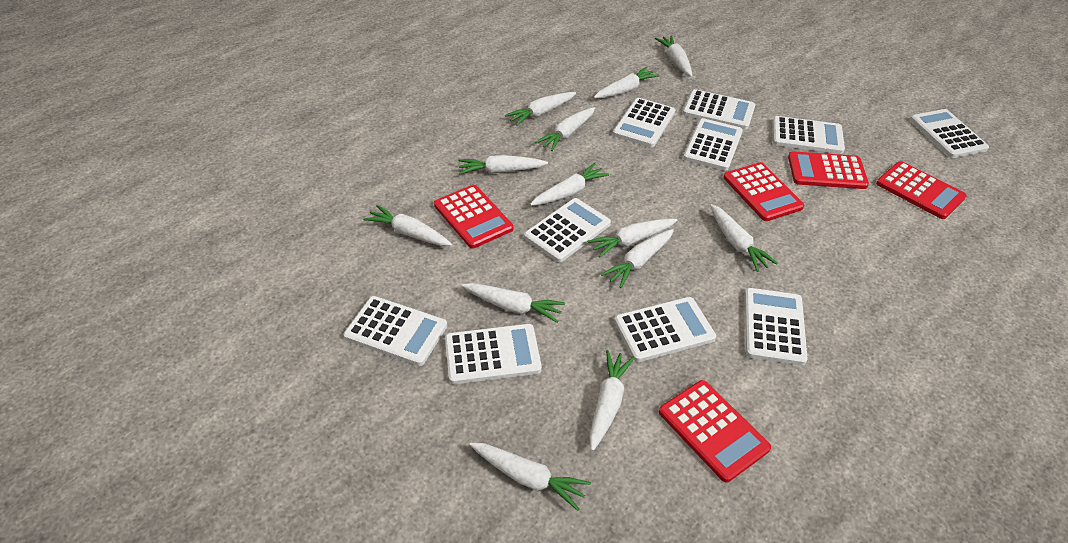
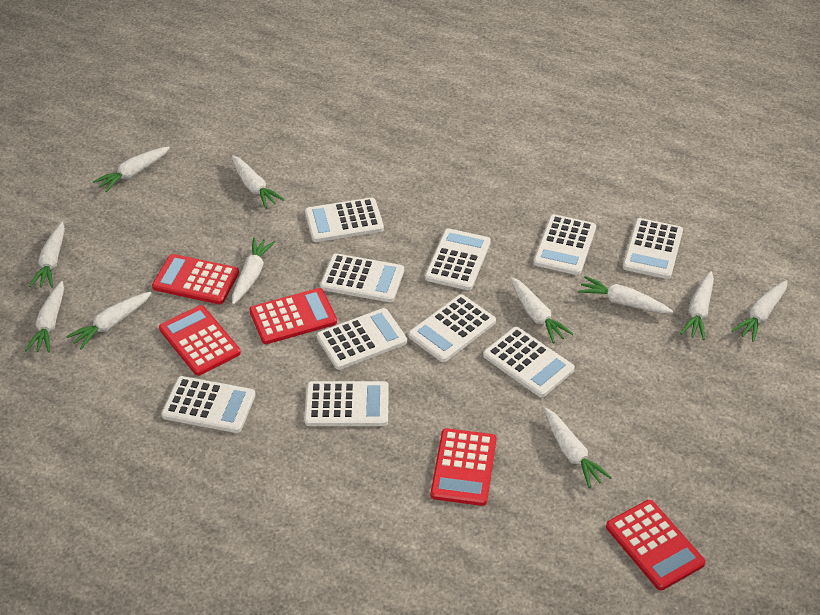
white carrot: 13 -> 11

